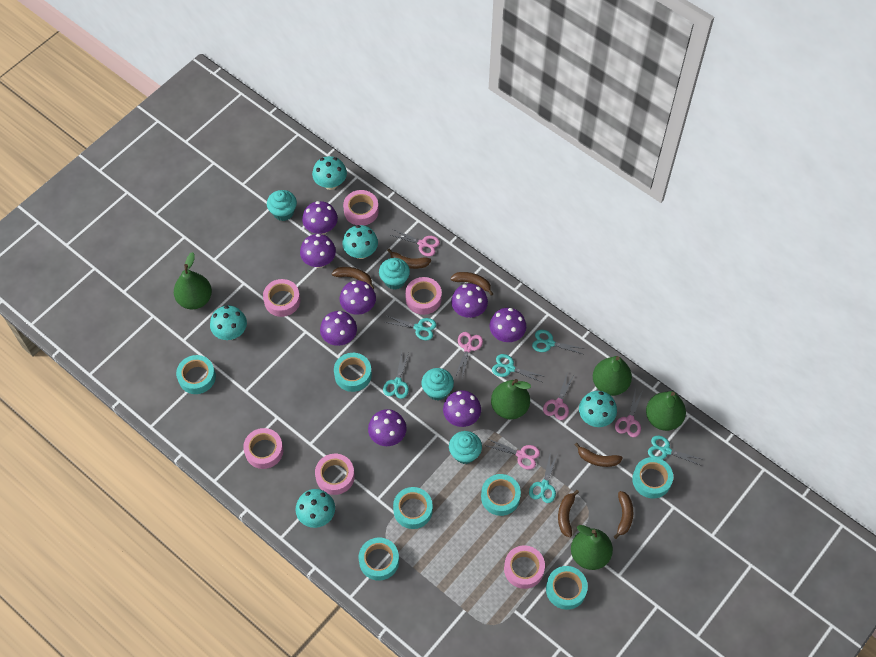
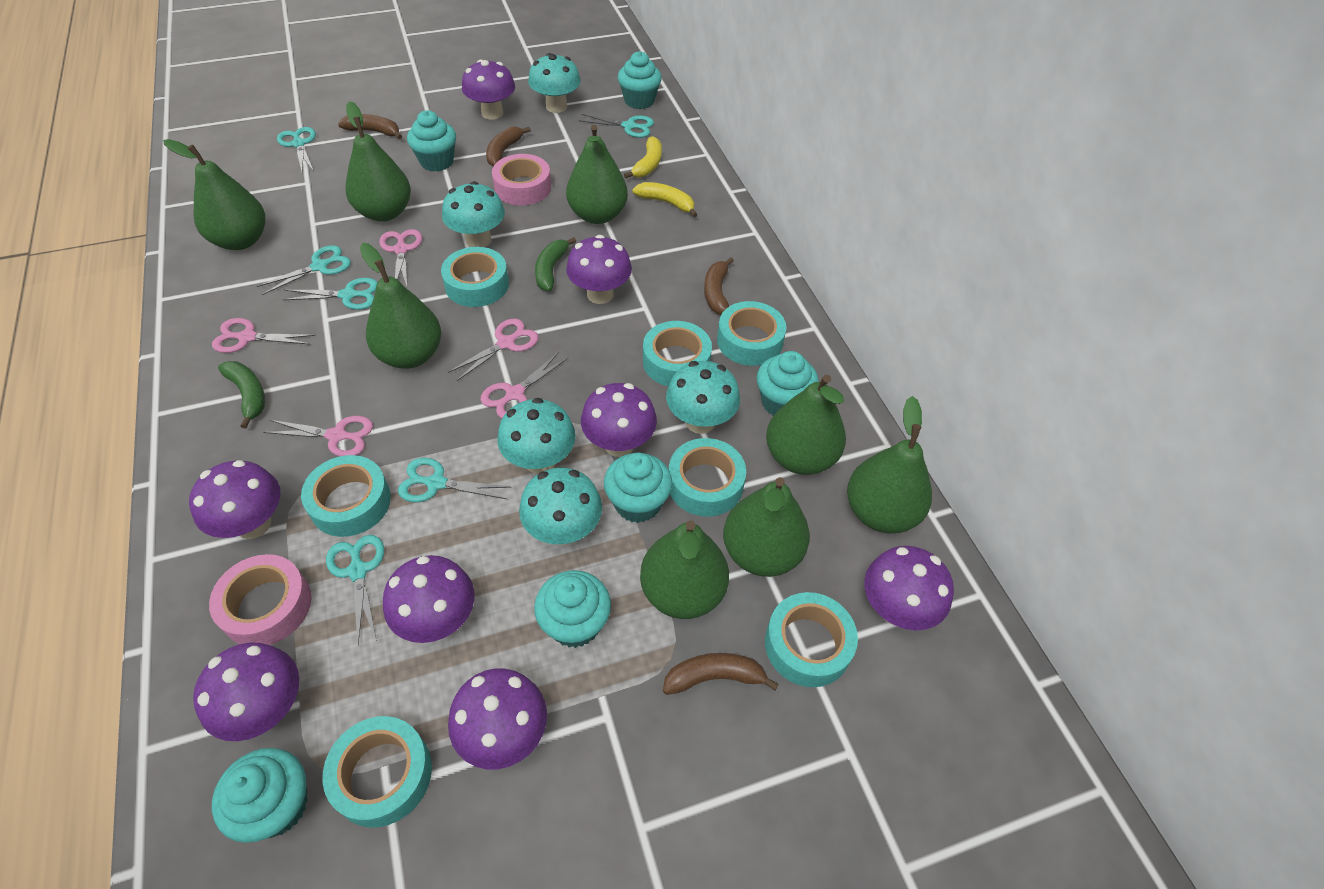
brown banana: 6 -> 4
green banana: 0 -> 2
green pear: 5 -> 8
pink tape: 6 -> 2
turquoise cupcake: 4 -> 6
yellow banana: 0 -> 2

